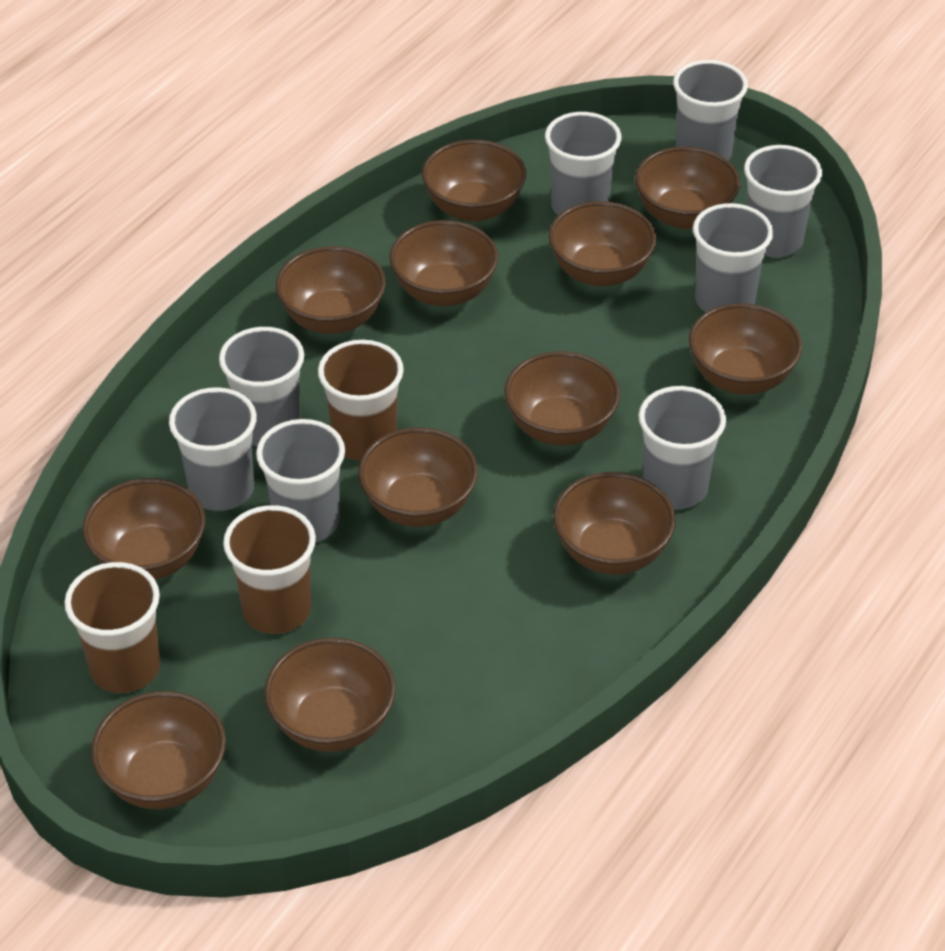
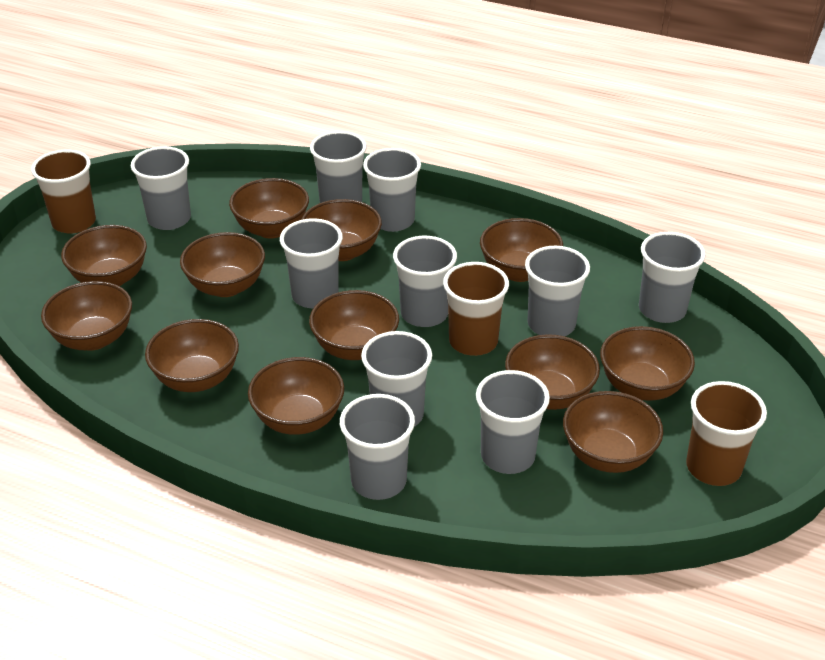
grey cup: 8 -> 10

